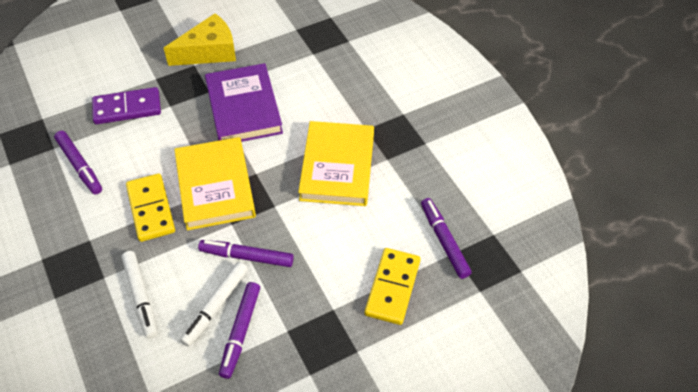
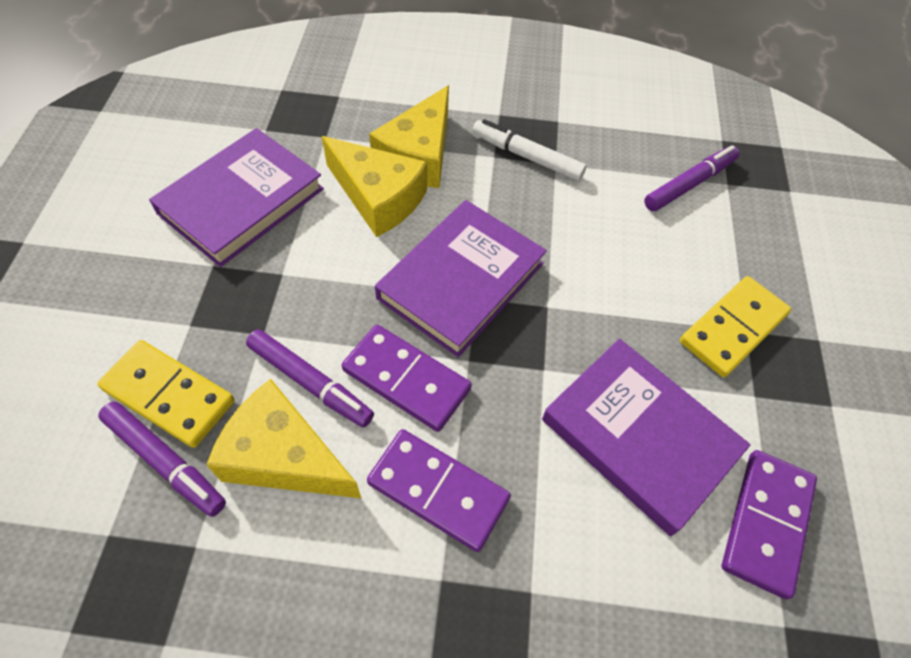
purple book: 1 -> 3
purple domino: 1 -> 3
purple marker: 4 -> 3
white marker: 2 -> 1
yellow book: 2 -> 0
yellow cheese: 1 -> 3

